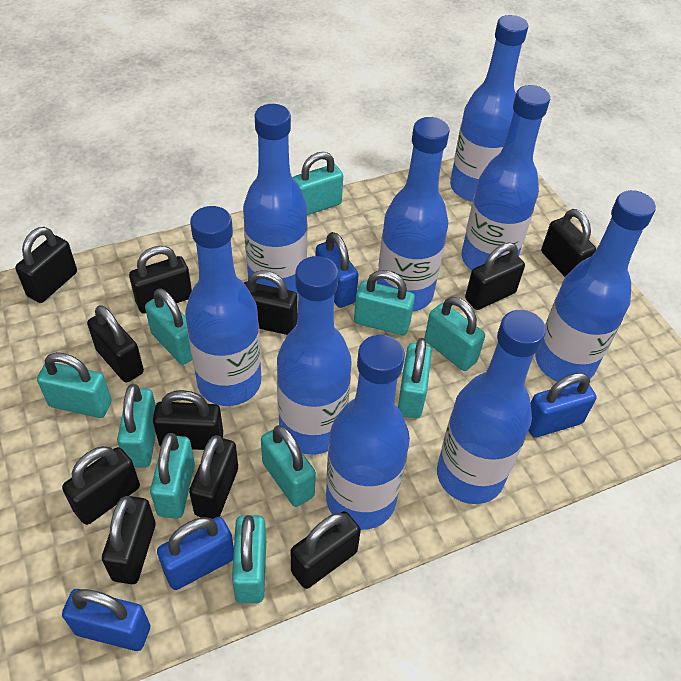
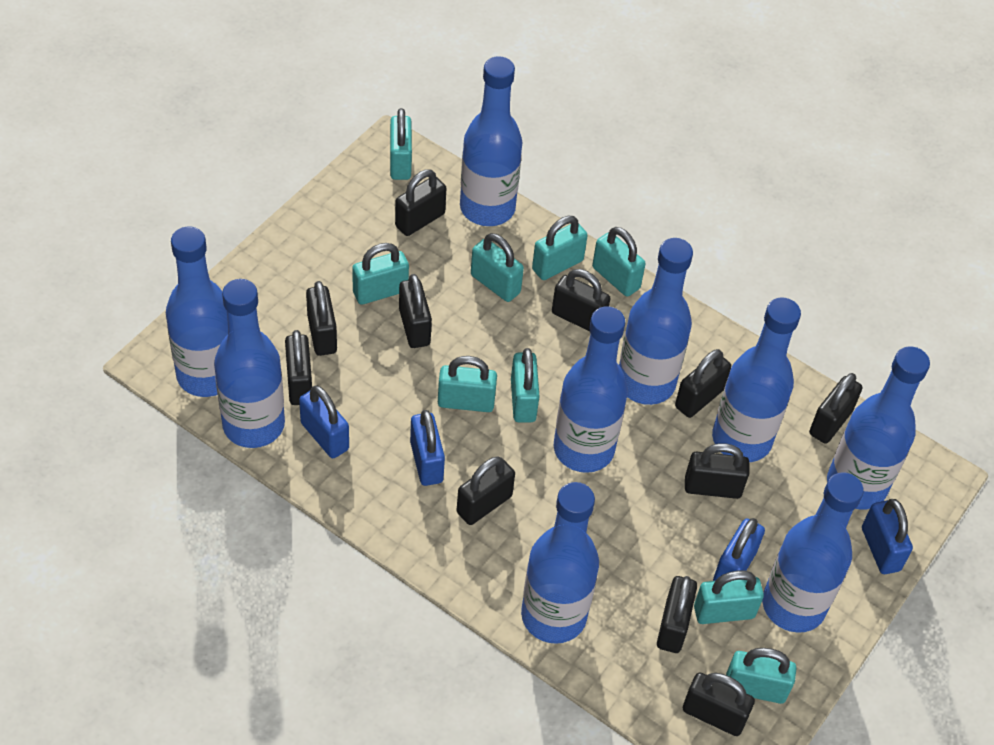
turquoise padlock: 10 -> 9

